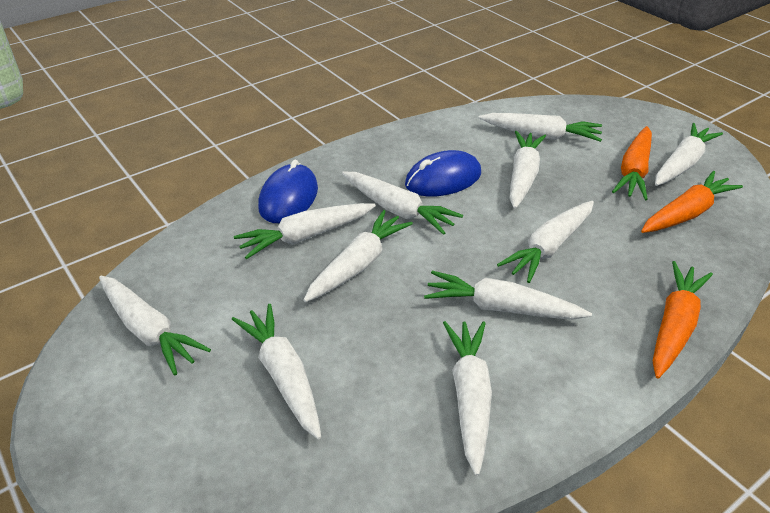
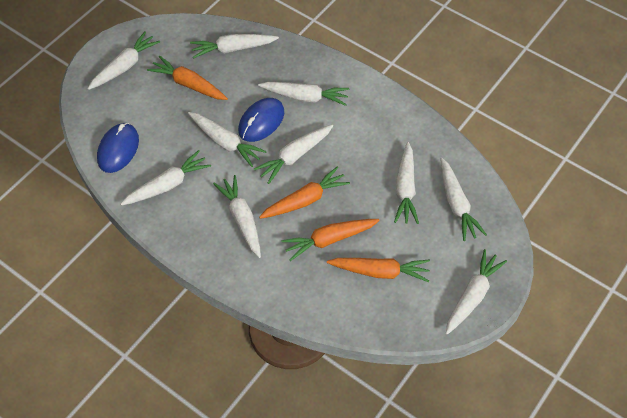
orange carrot: 3 -> 4
white carrot: 11 -> 10

